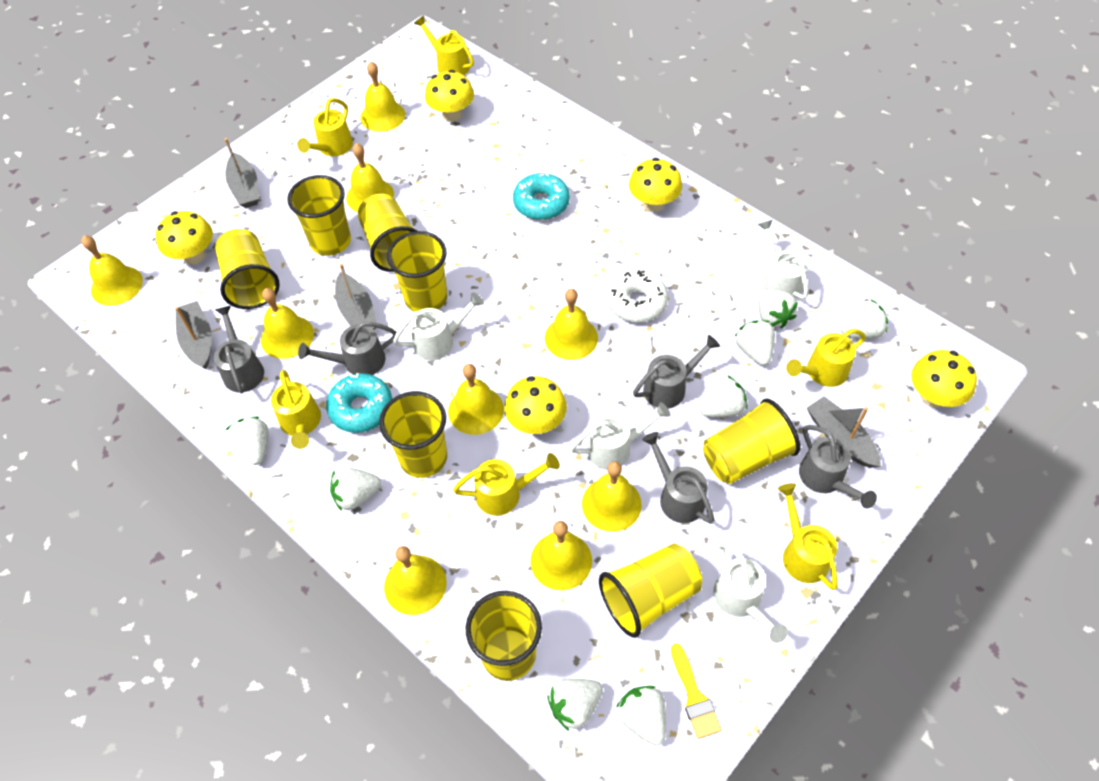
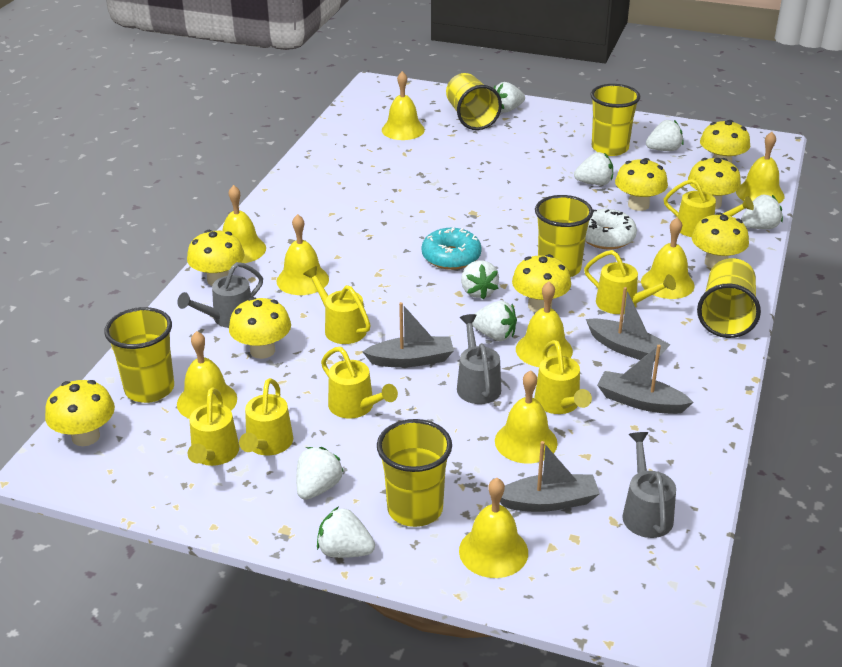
grey watering can: 5 -> 3
turquoise donut: 2 -> 1
white watering can: 4 -> 0
yellow brush: 1 -> 0
yellow cup: 8 -> 6
yellow mushroom: 5 -> 8
yellow watering can: 6 -> 7

